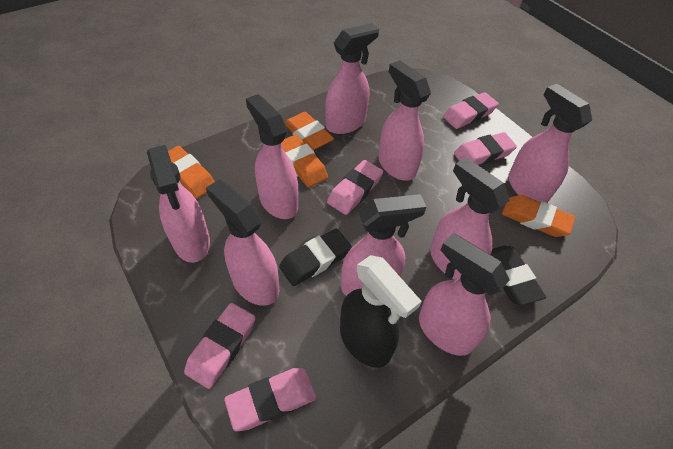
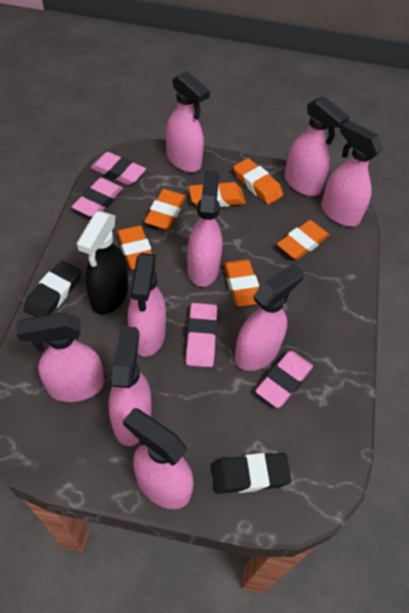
orange eraser: 4 -> 6
pink eraser: 5 -> 4

